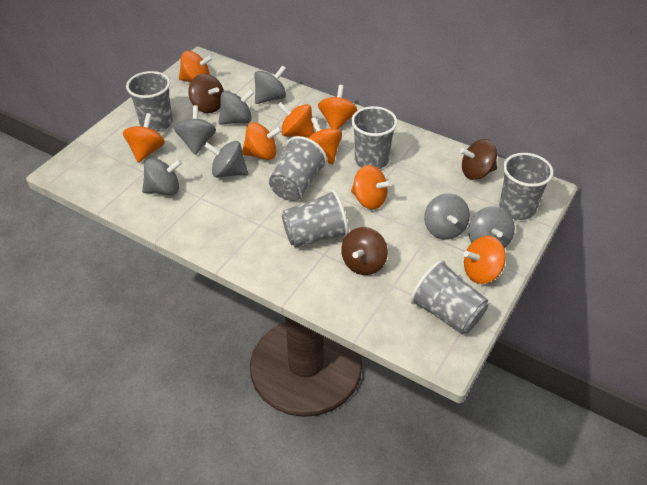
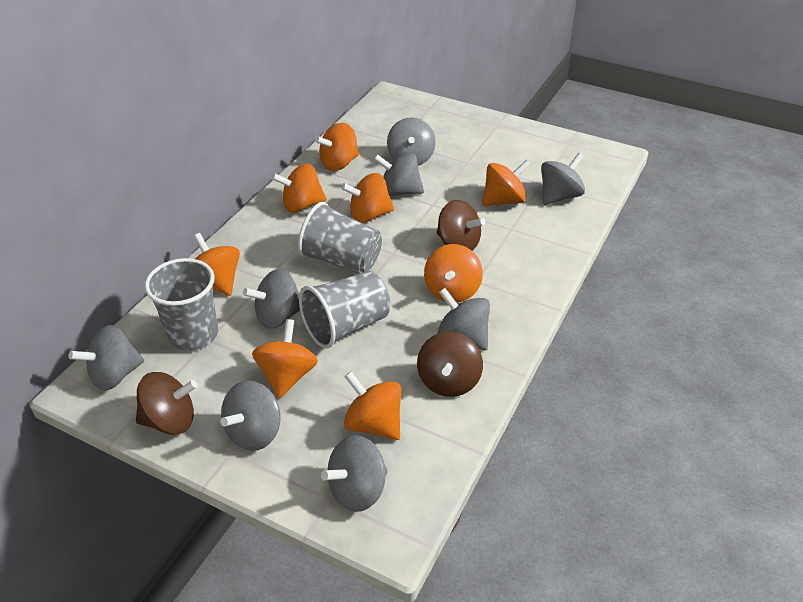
grey cup: 6 -> 3
grey spinning top: 7 -> 8

